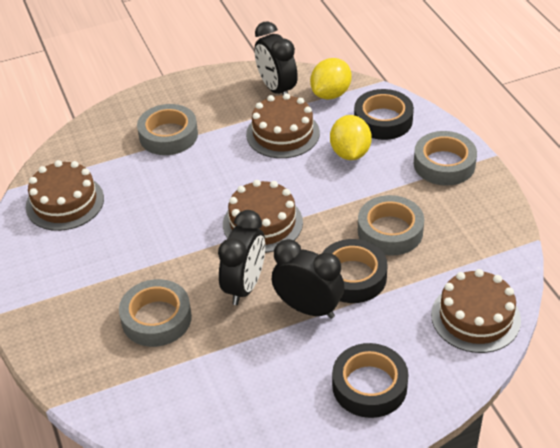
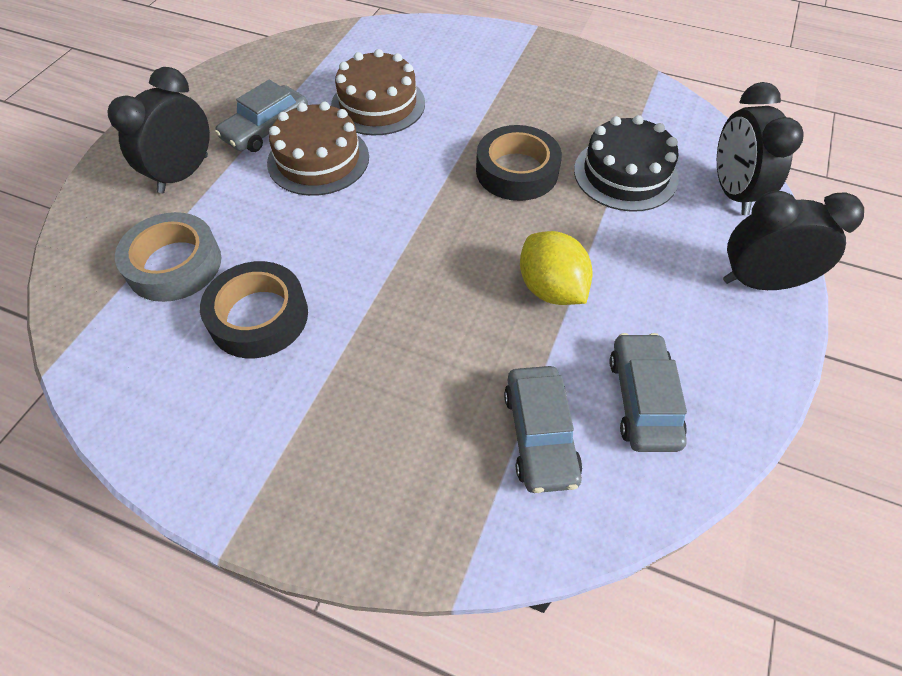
black cake: 0 -> 1
black tape: 3 -> 2
brown cake: 4 -> 2
grey car: 0 -> 3
grey tape: 4 -> 1
yellow lemon: 2 -> 1

